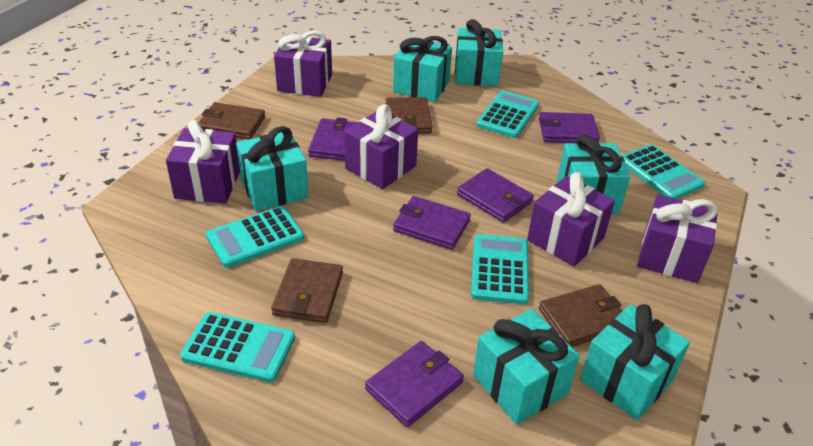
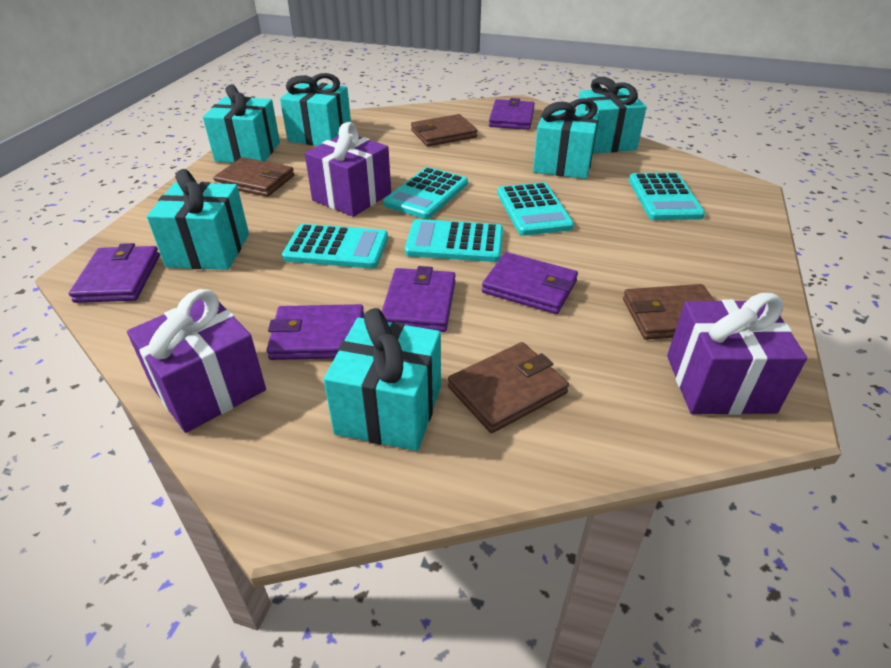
purple gift: 5 -> 3

